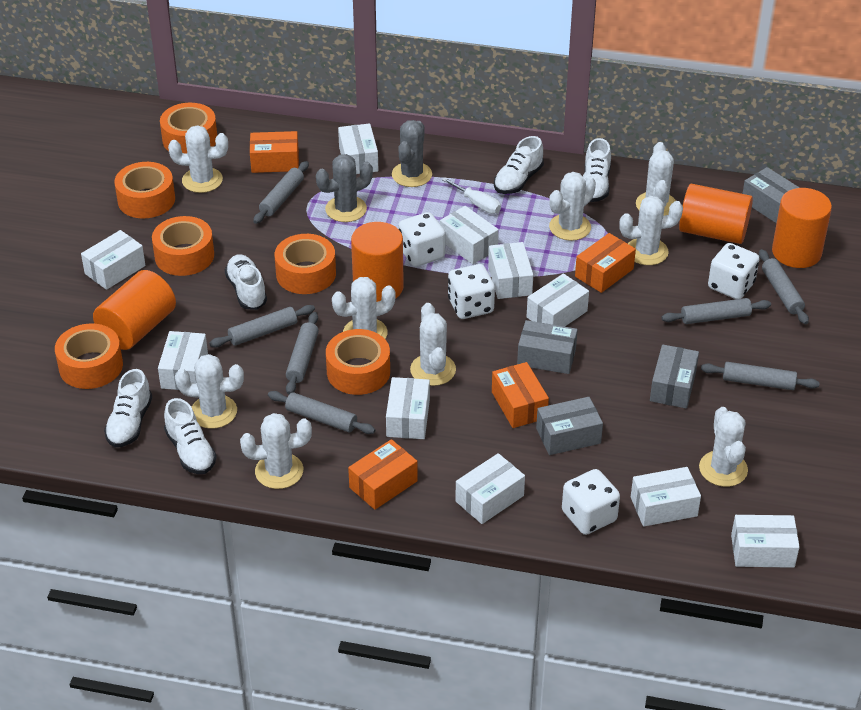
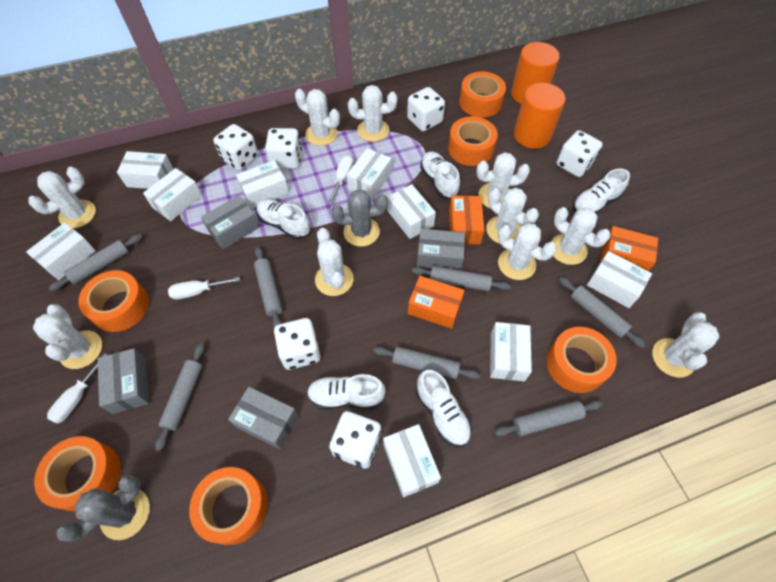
orange box: 4 -> 3
orange cylinder: 4 -> 2
white box: 10 -> 9
white cactus: 9 -> 10
white dice: 4 -> 6
white screwdriver: 1 -> 3

